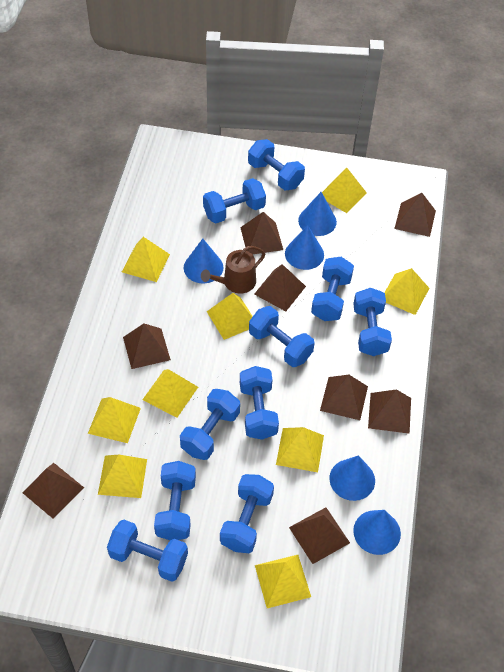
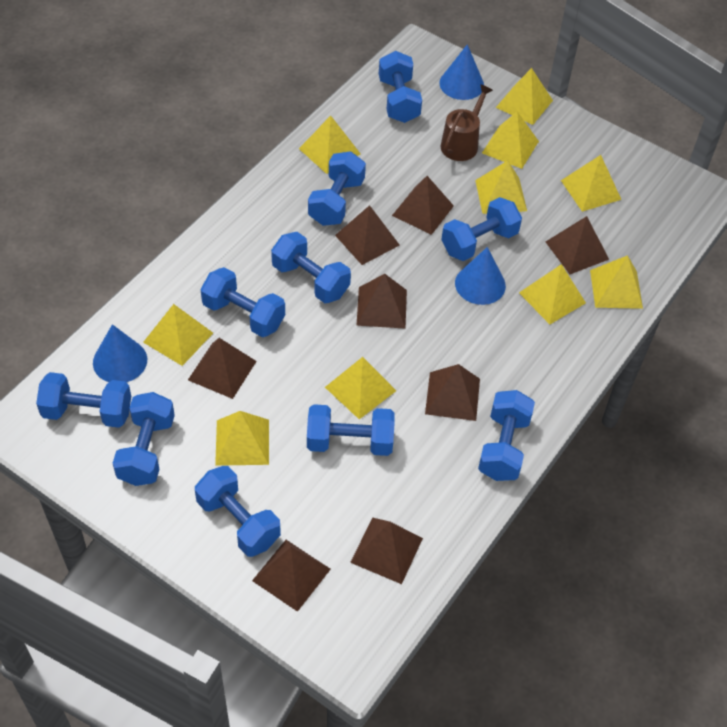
blue cone: 5 -> 3
yellow pyramid: 9 -> 10

